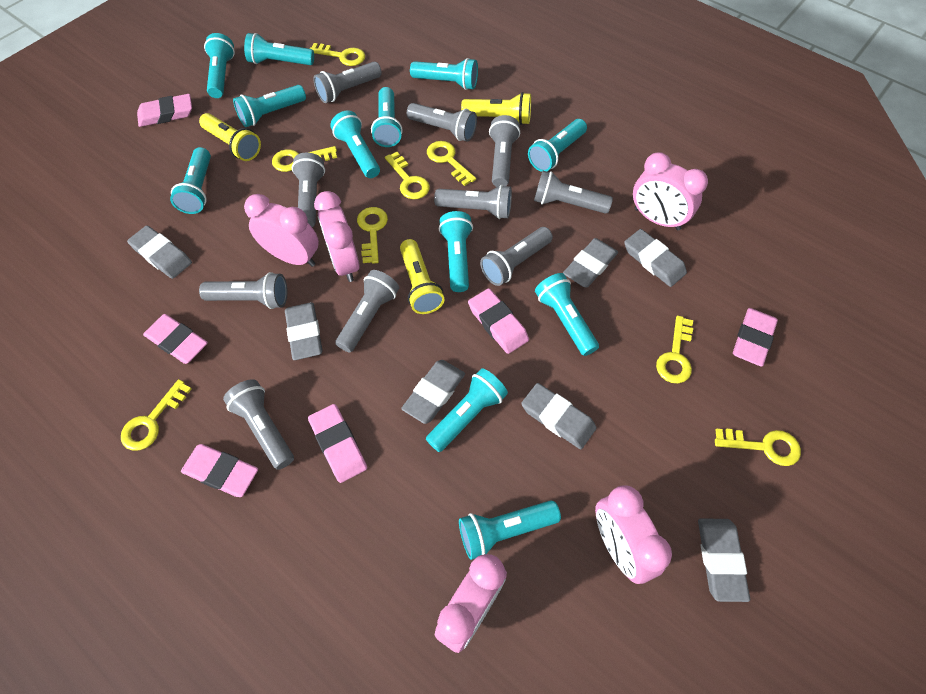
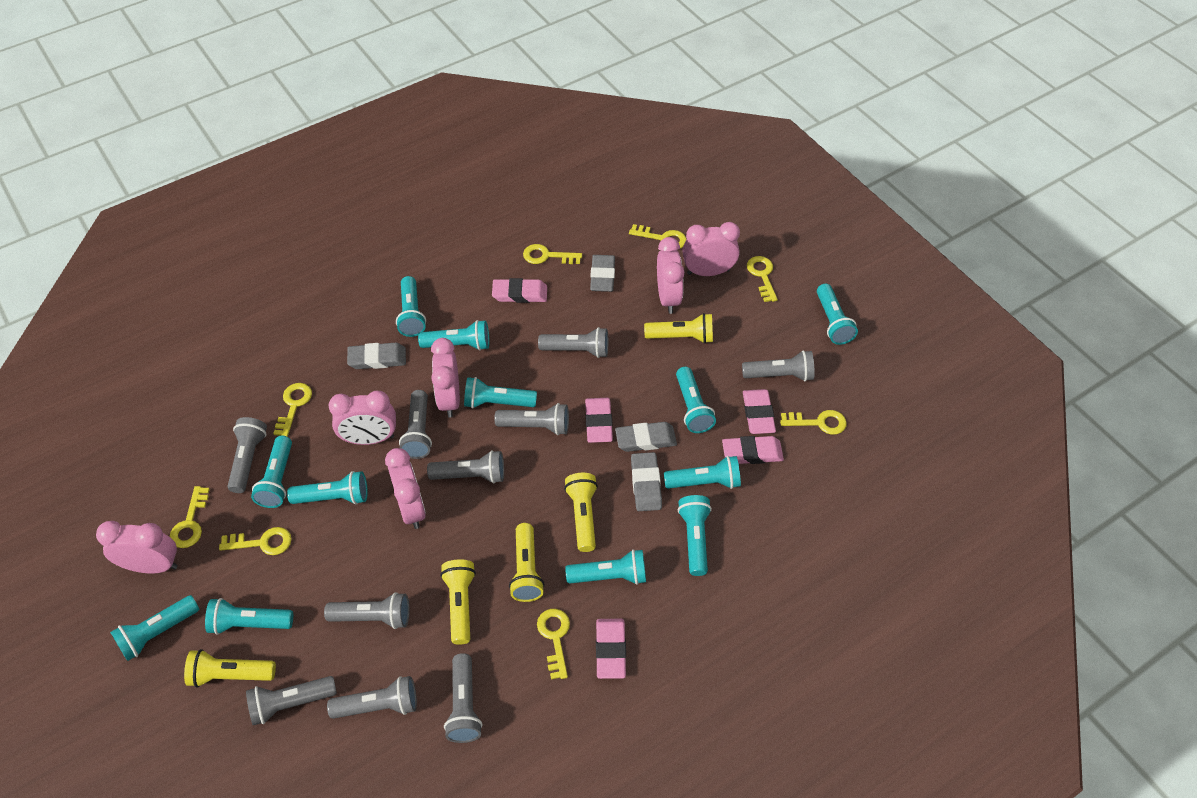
grey eraser: 7 -> 4
pink clock: 5 -> 6
pink eraser: 6 -> 5
yellow flashlight: 3 -> 5

